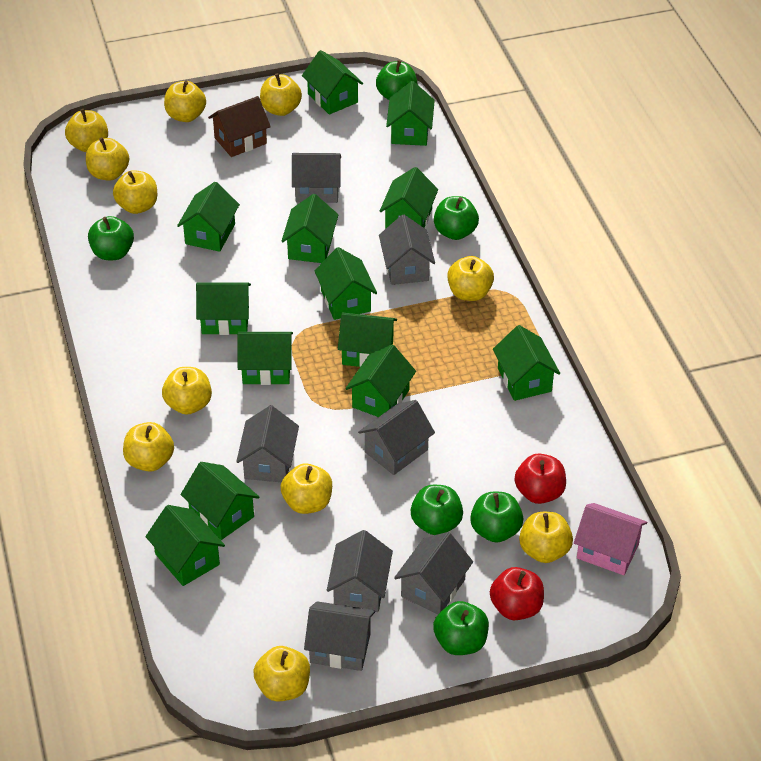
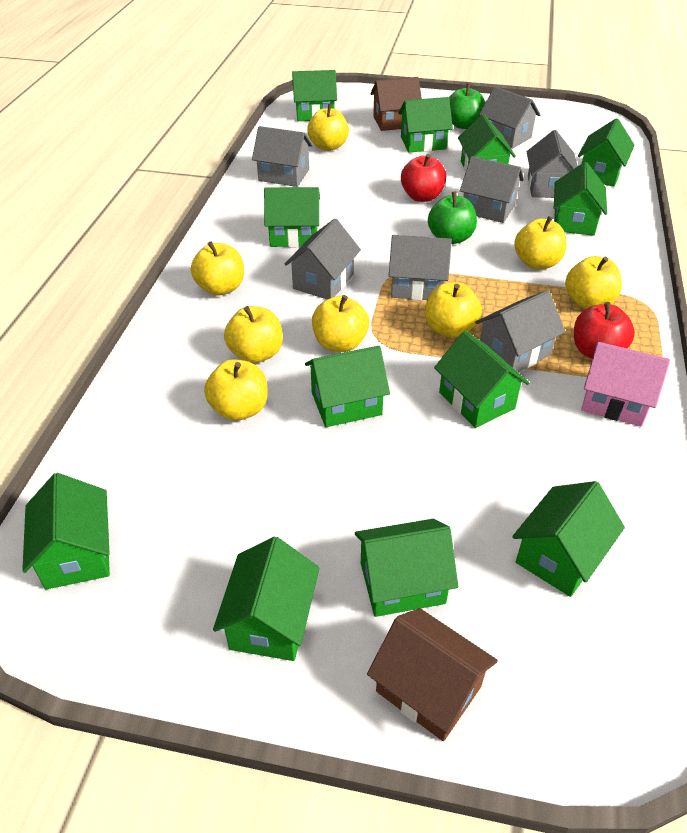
brown house: 1 -> 2
green apple: 6 -> 2
green house: 13 -> 12
yellow apple: 11 -> 8

